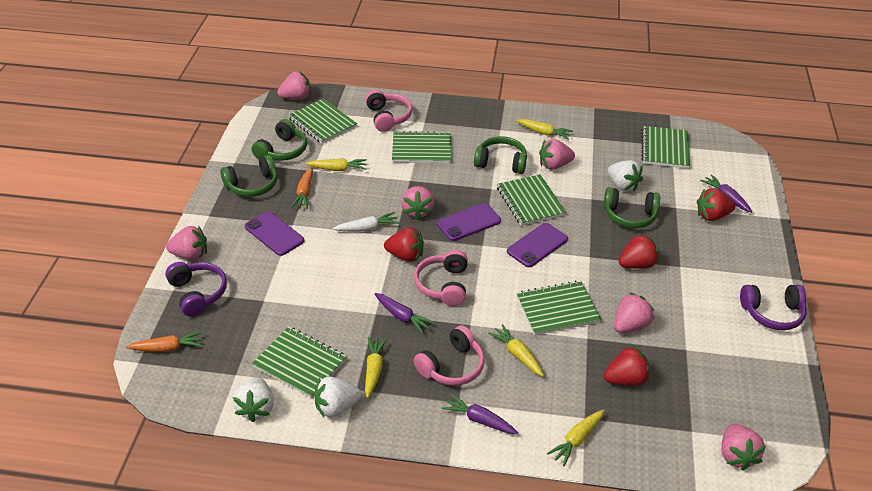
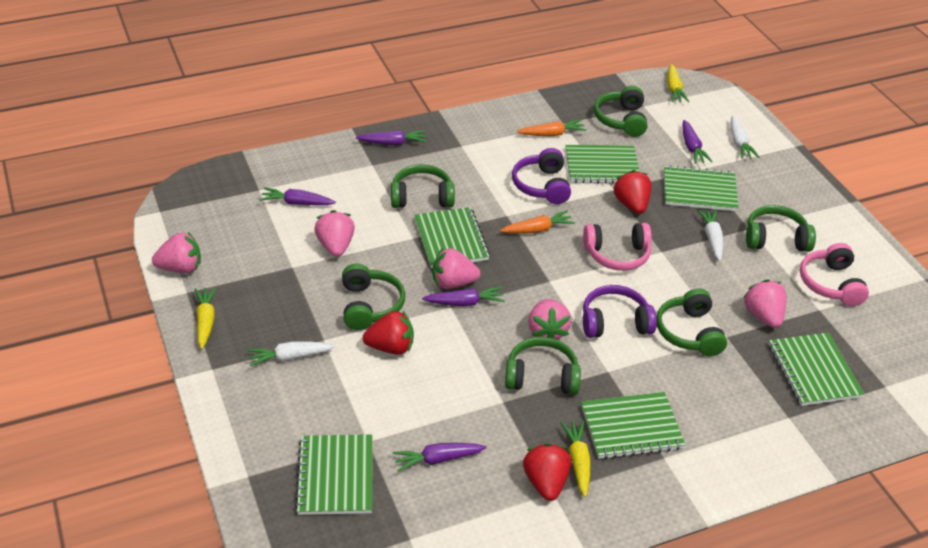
green headphones: 4 -> 6
pink headphones: 3 -> 2
pink strawberry: 6 -> 5
purple carrot: 3 -> 5
purple phone: 3 -> 0
red strawberry: 4 -> 3
white carrot: 1 -> 3
white strawberry: 3 -> 0
yellow carrot: 5 -> 3

